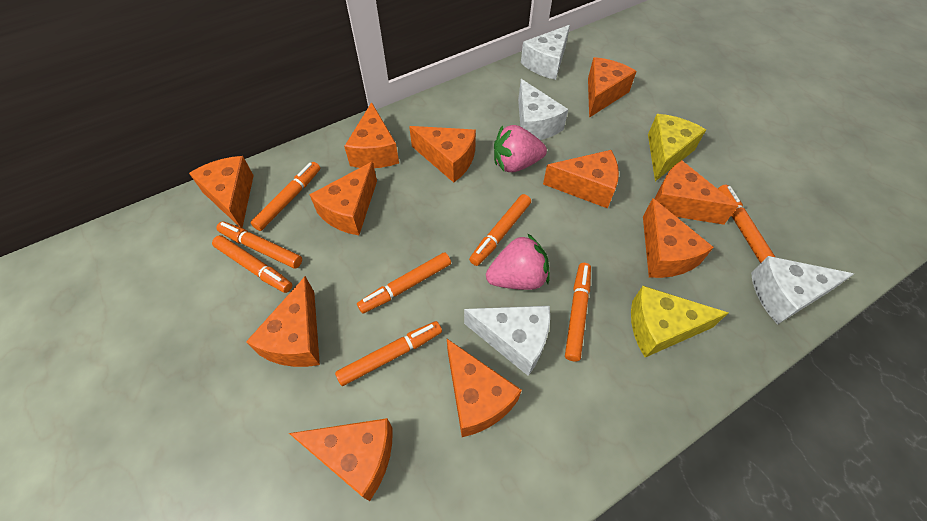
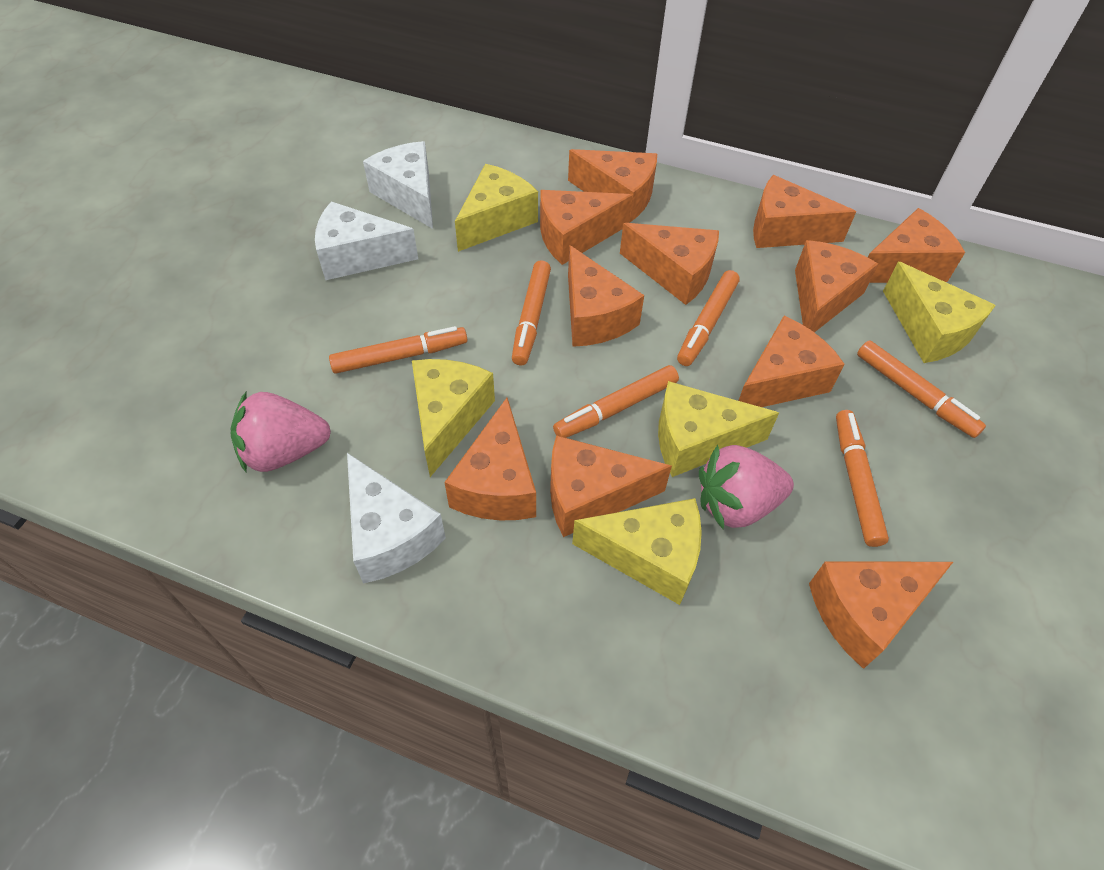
orange marker: 8 -> 6
white cheese: 4 -> 3
yellow cheese: 2 -> 5

